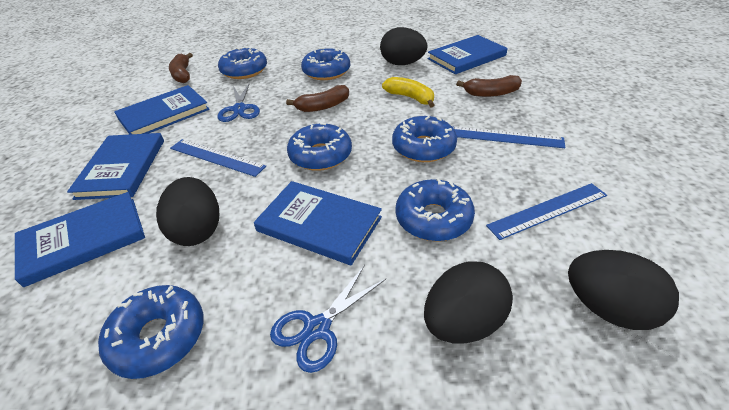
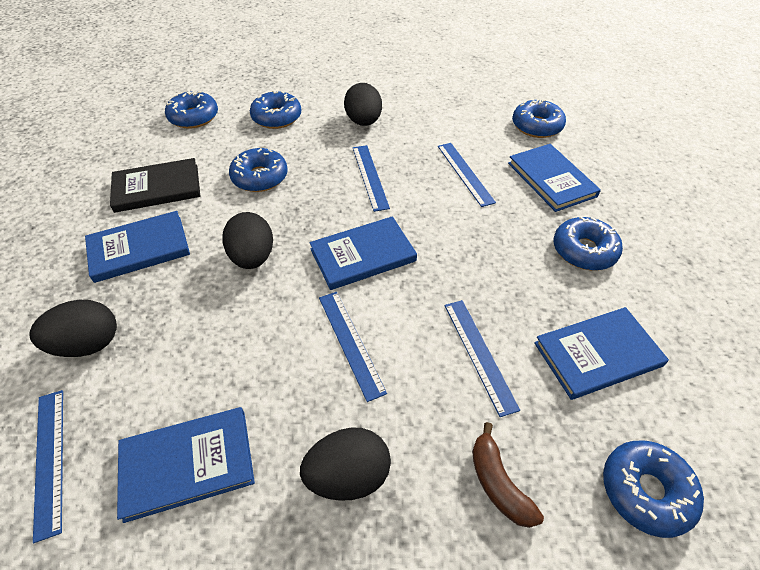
black book: 0 -> 1
blue ruler: 3 -> 5
blue scissors: 2 -> 0
brown banana: 3 -> 1
yellow banana: 1 -> 0

